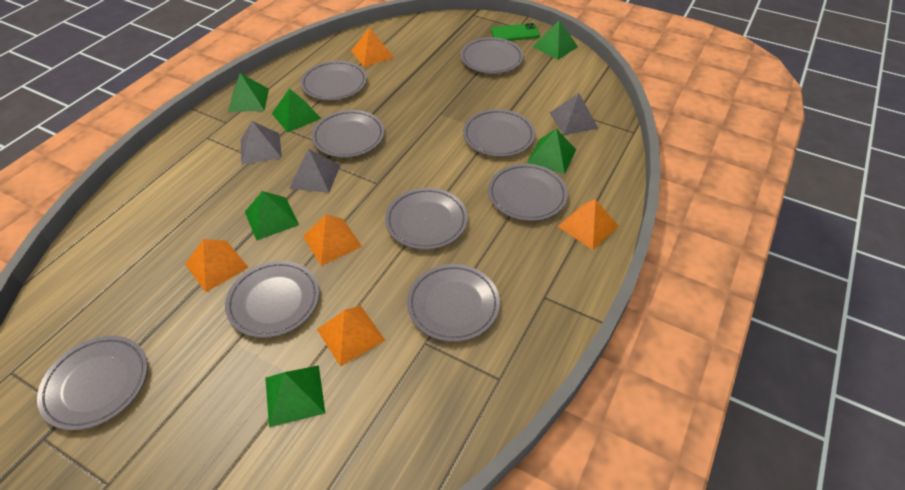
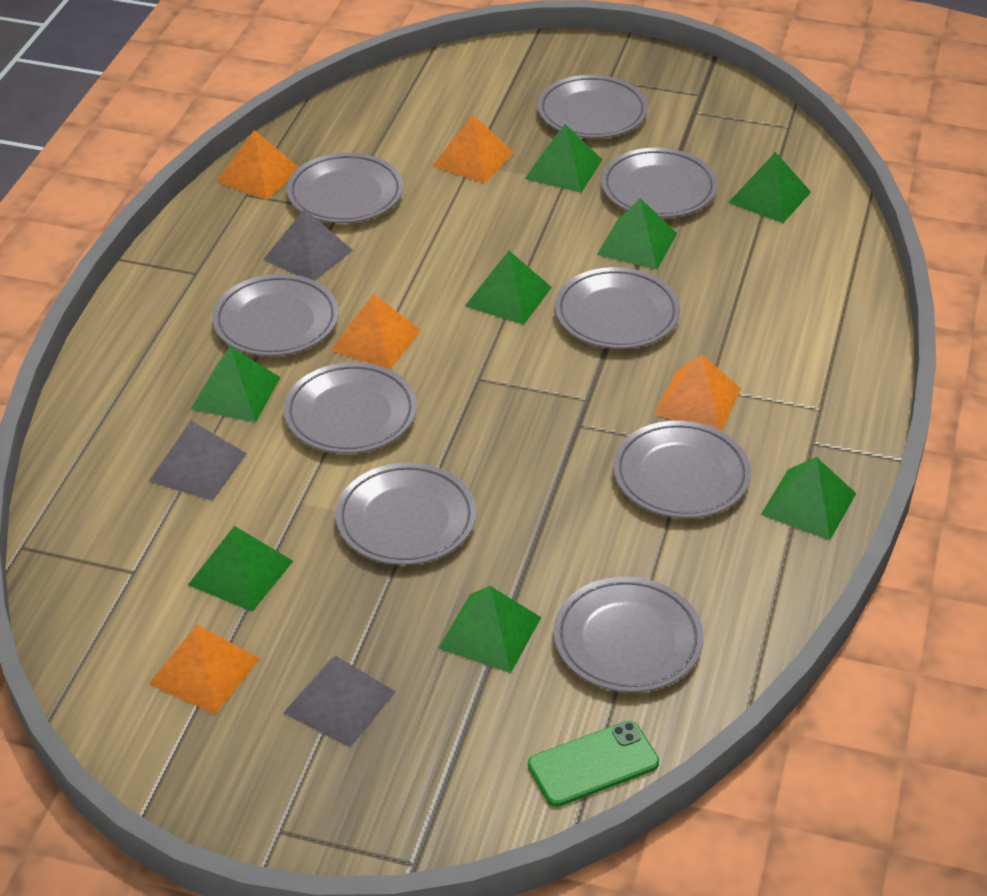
green pyramid: 6 -> 8

